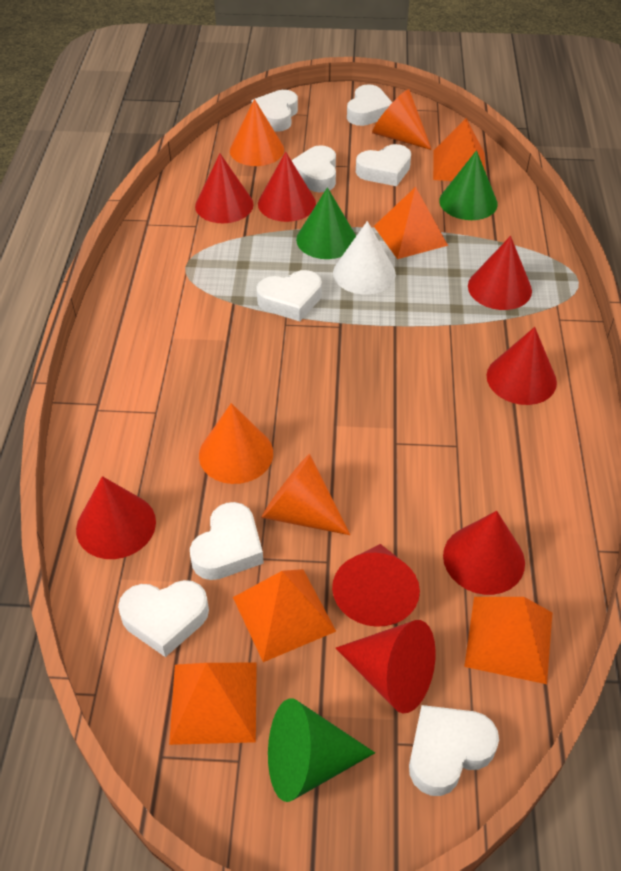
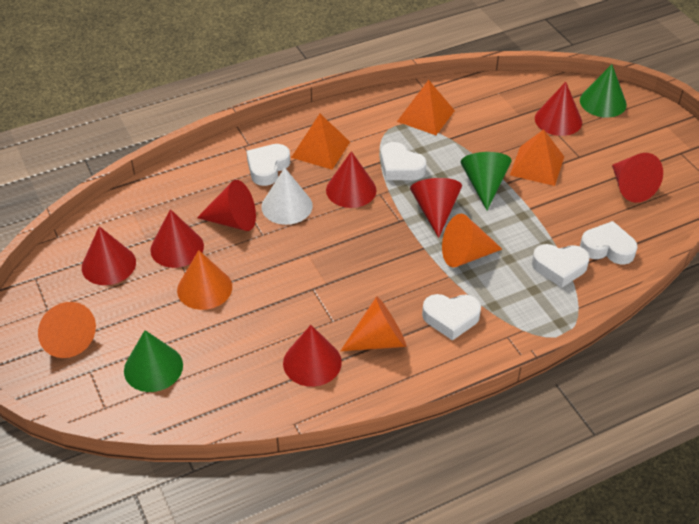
orange pyramid: 5 -> 3
white heart: 8 -> 5

